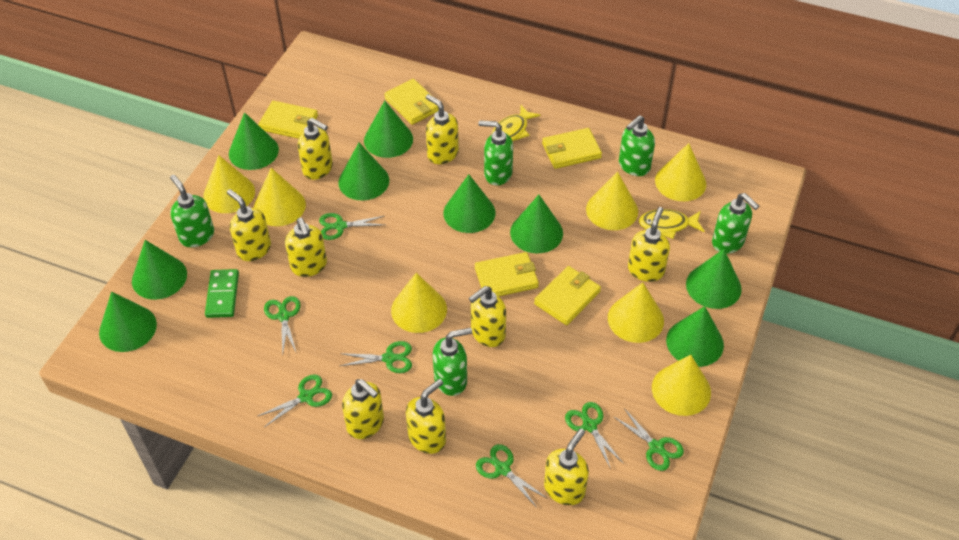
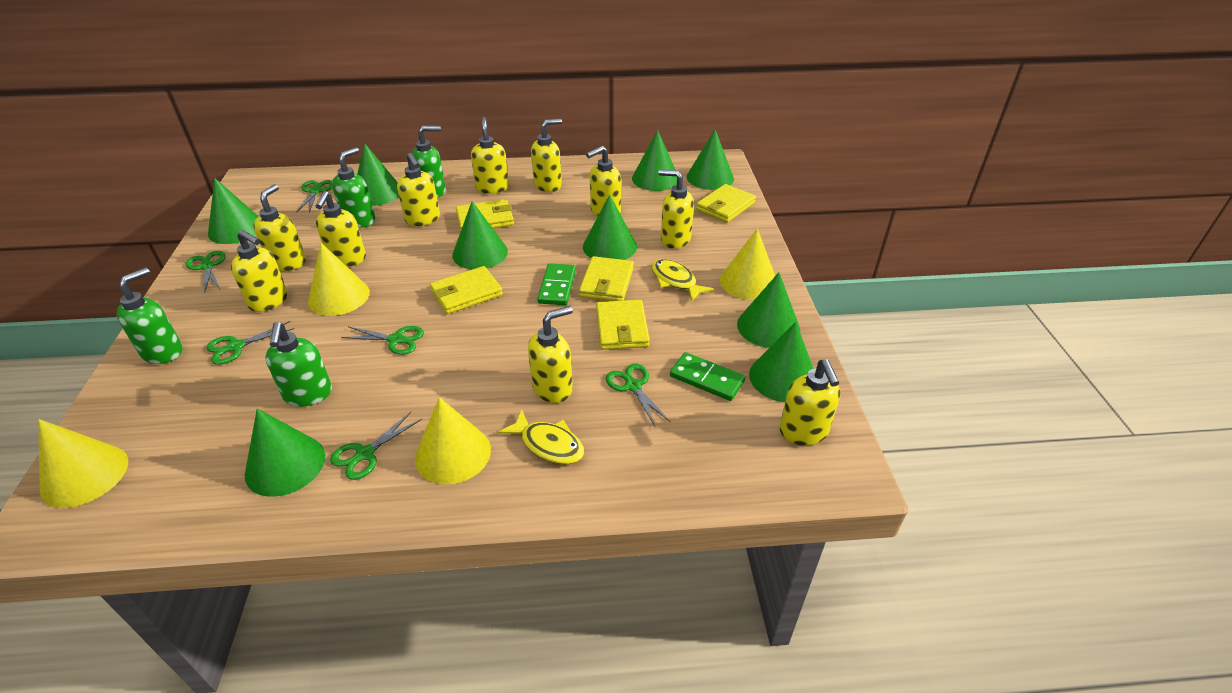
green domino: 1 -> 2
green scissors: 7 -> 6
green soap dispenser: 5 -> 4
yellow cone: 7 -> 4
yellow soap dispenser: 9 -> 10

